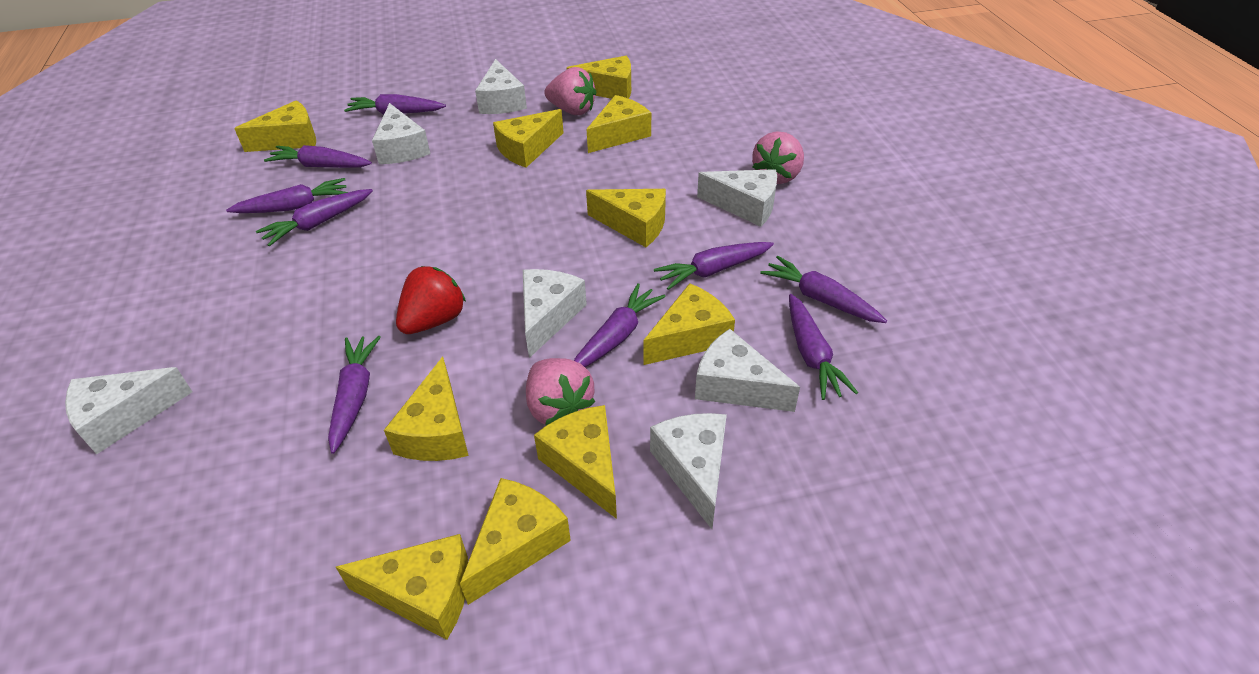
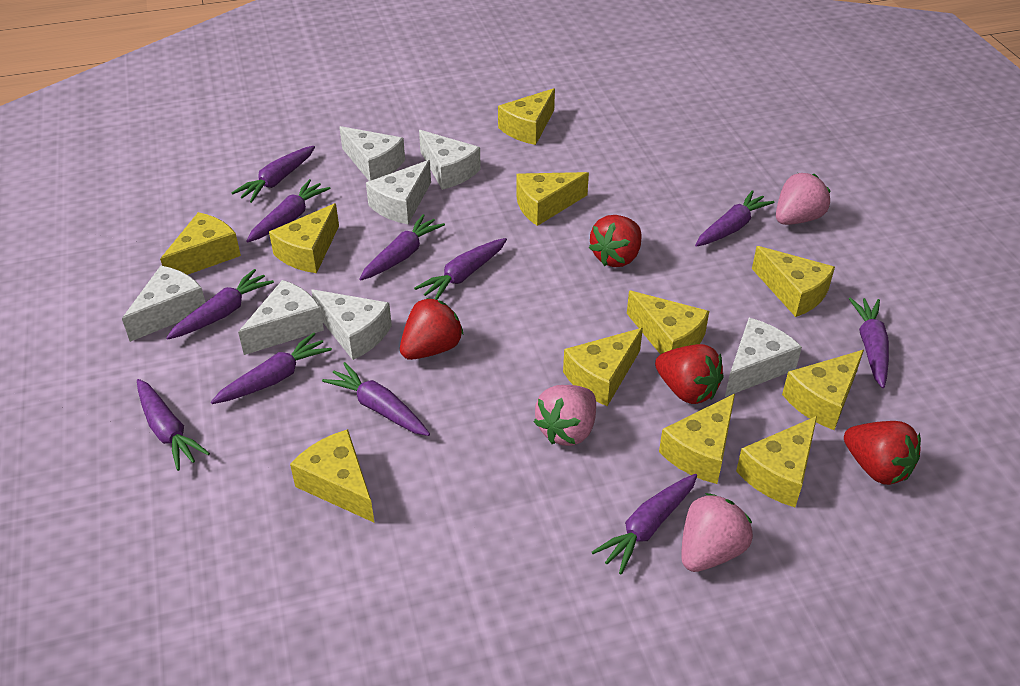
purple carrot: 9 -> 11
red strawberry: 1 -> 4
yellow cheese: 10 -> 11

